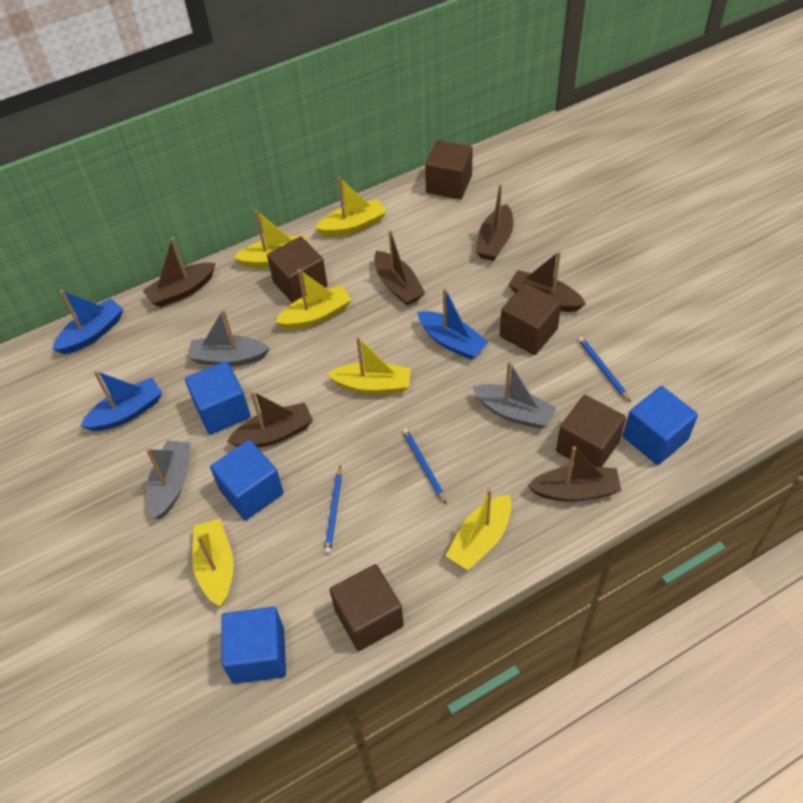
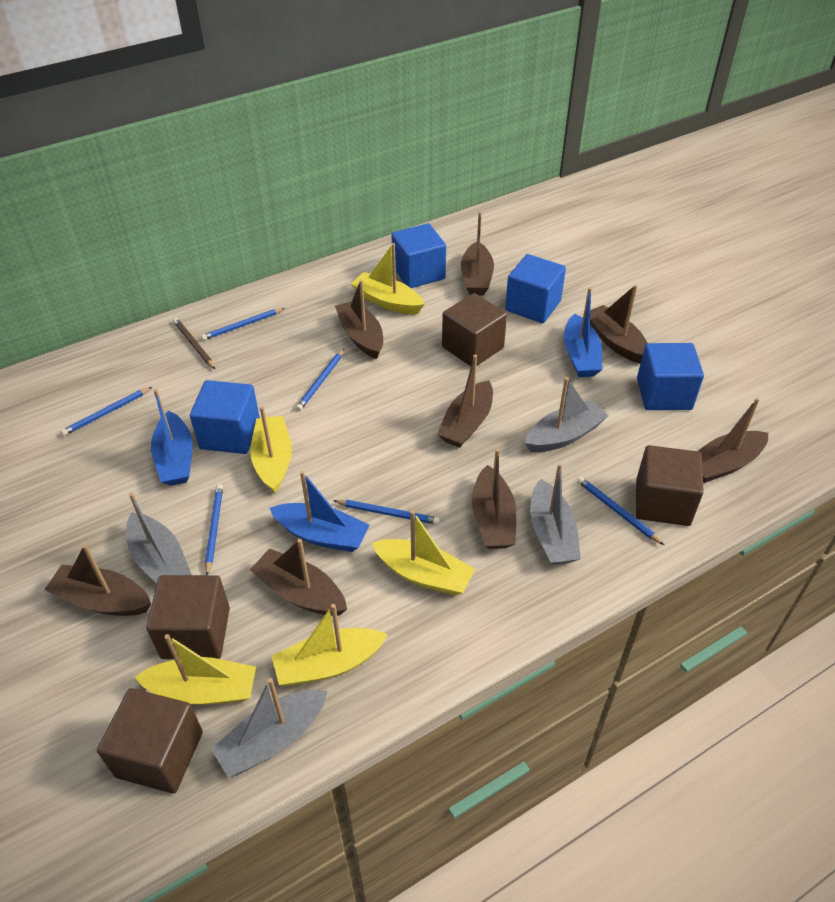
blue pencil: 3 -> 6
brown boat: 6 -> 8
brown cube: 5 -> 4
brown pencil: 0 -> 1
grey boat: 3 -> 4
yellow boat: 6 -> 5

